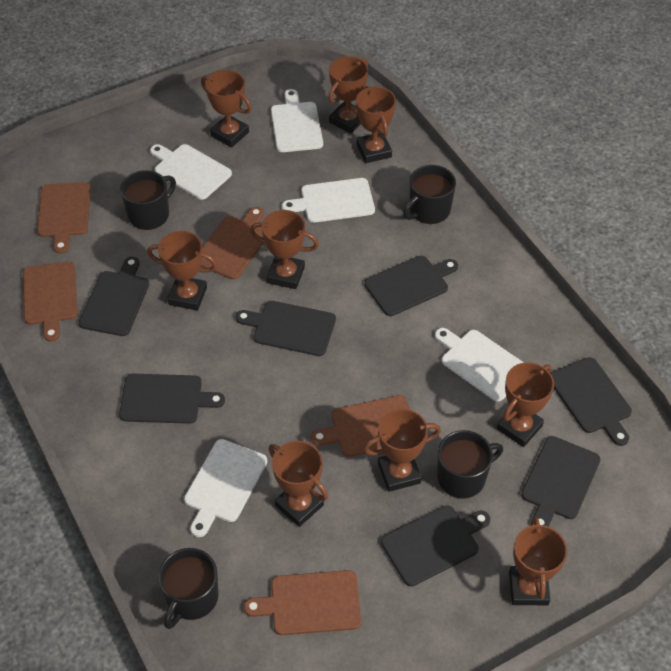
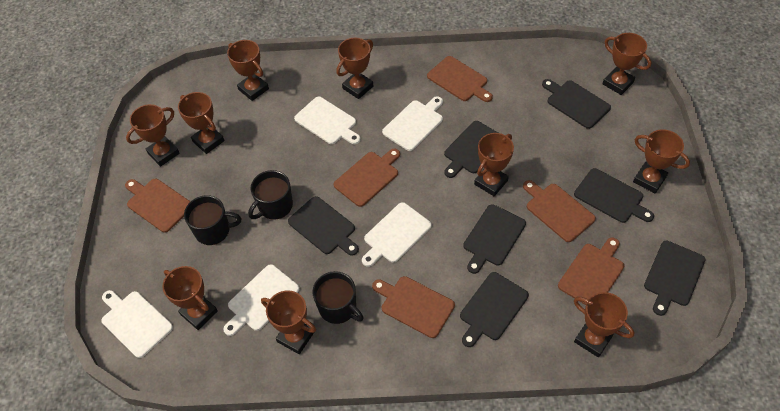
black mug: 4 -> 3
brown cutting board: 5 -> 6
brown trophy: 9 -> 10

